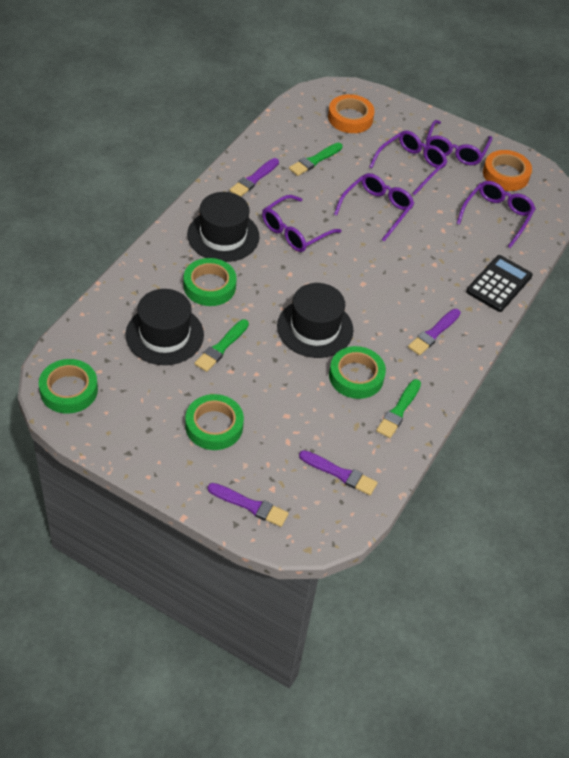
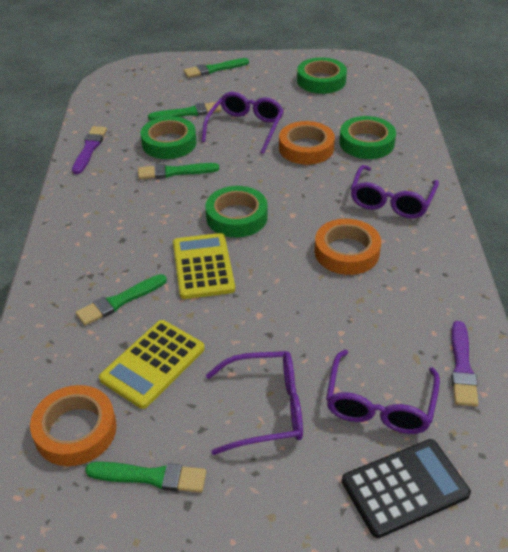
black hat: 3 -> 0
green brush: 3 -> 5
orange tape: 2 -> 3
purple brush: 4 -> 2
purple glasses: 5 -> 4
yellow calculator: 0 -> 2

